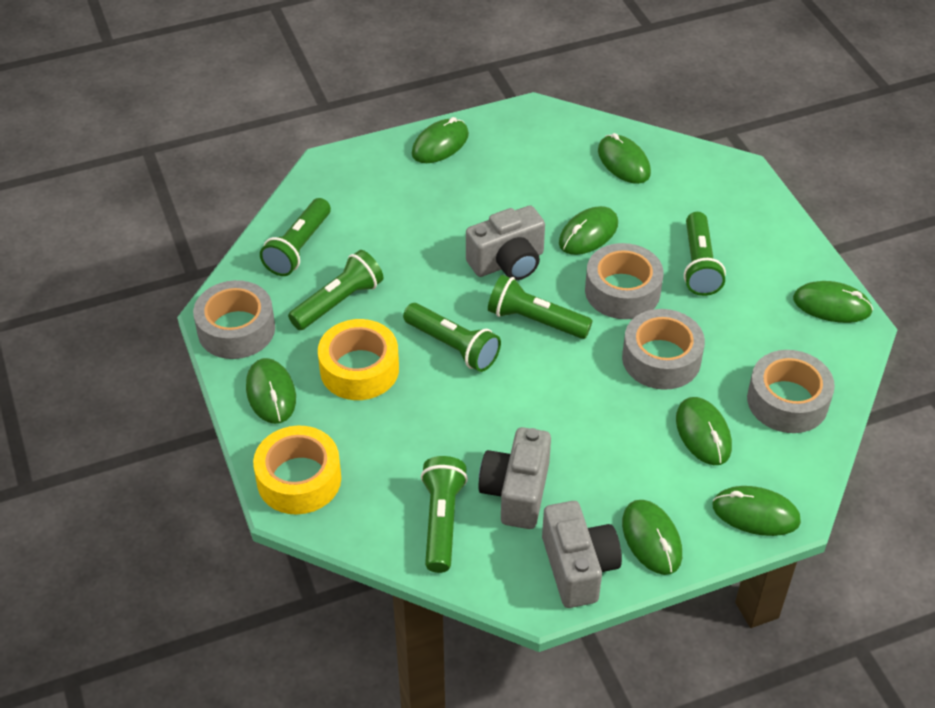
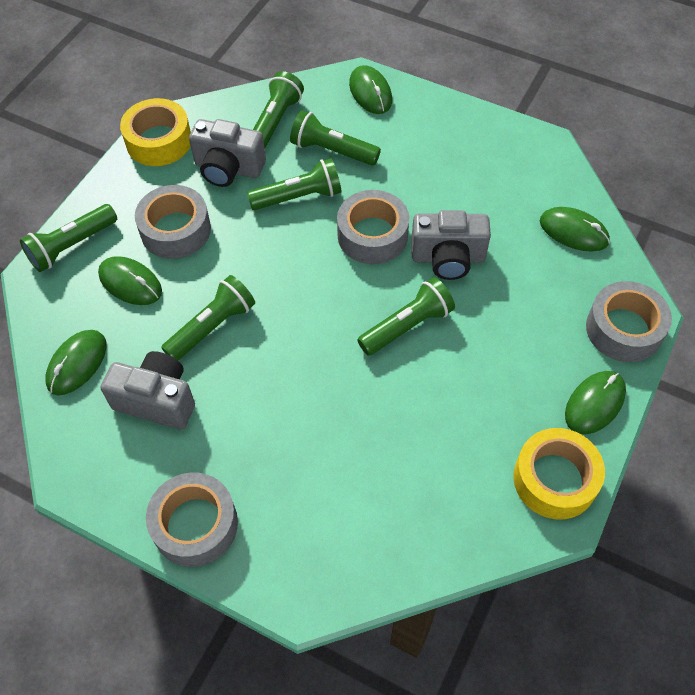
green mouse: 8 -> 5

